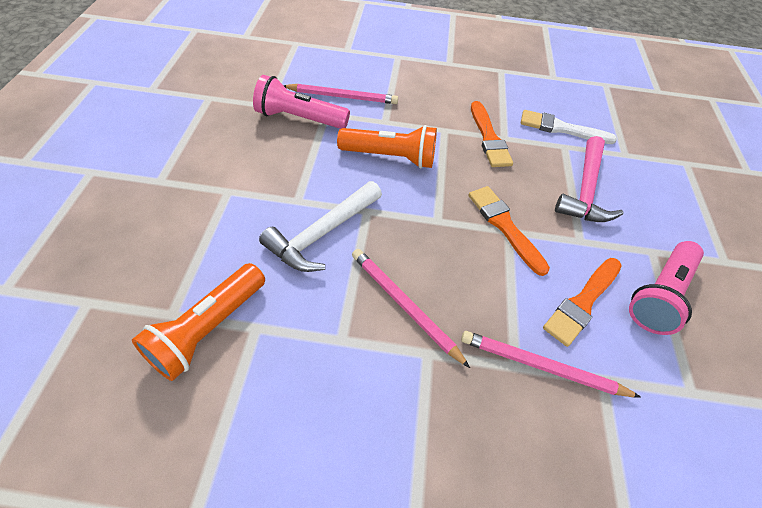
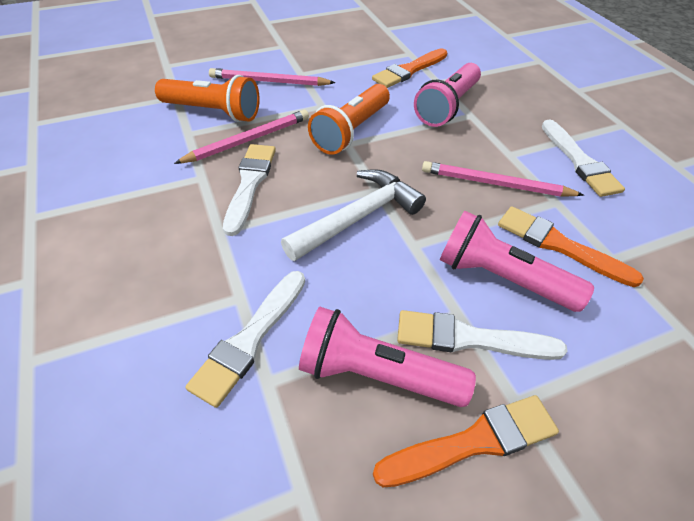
pink flashlight: 2 -> 3
pink hammer: 1 -> 0
white brush: 1 -> 4

